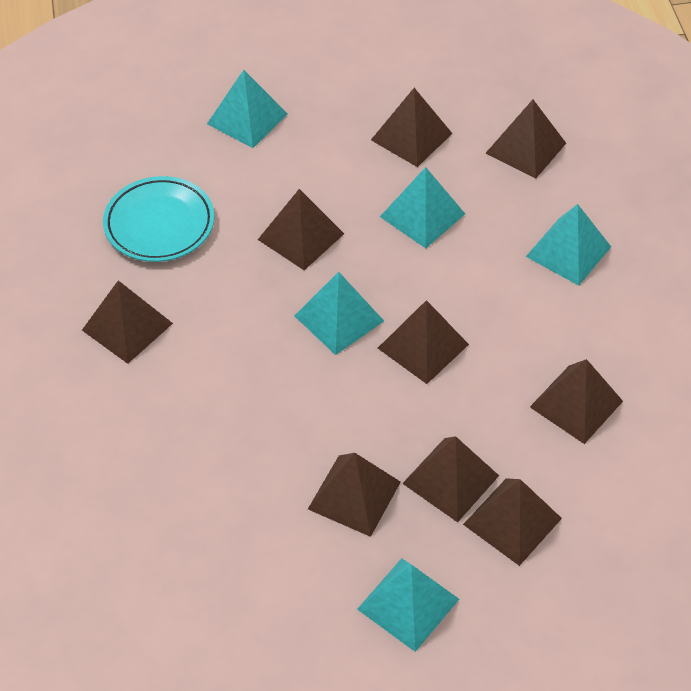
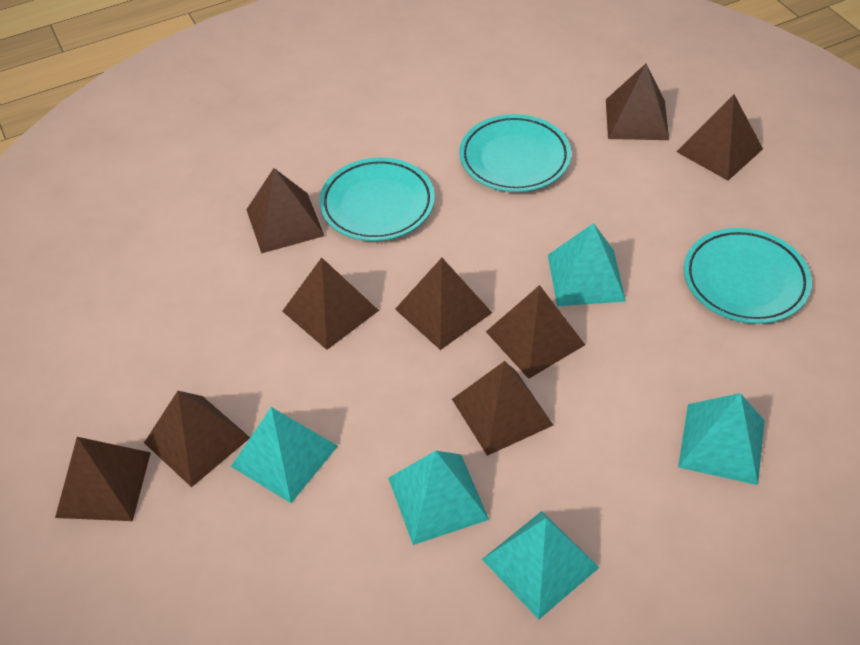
turquoise plate: 1 -> 3

